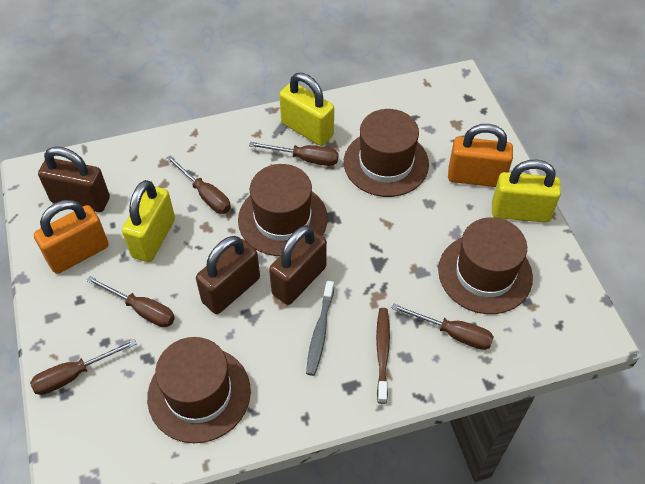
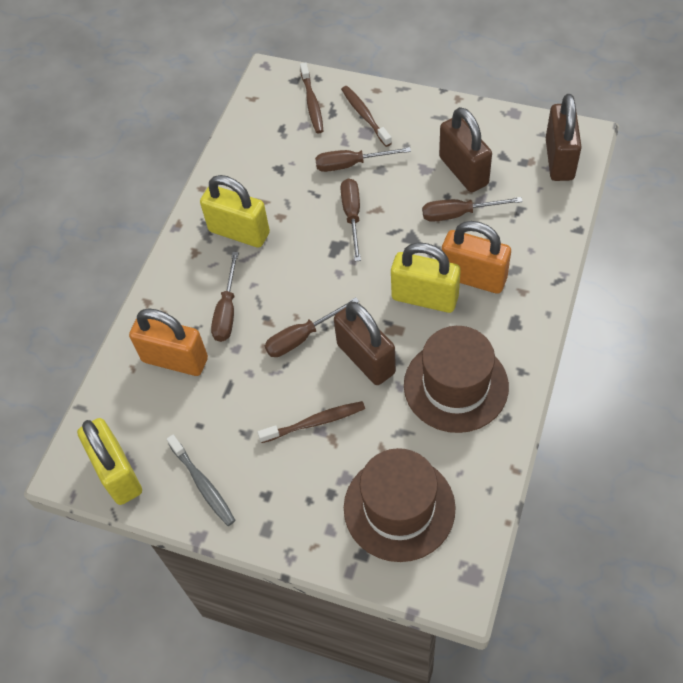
brown hat: 4 -> 2
brown toothbrush: 1 -> 3

